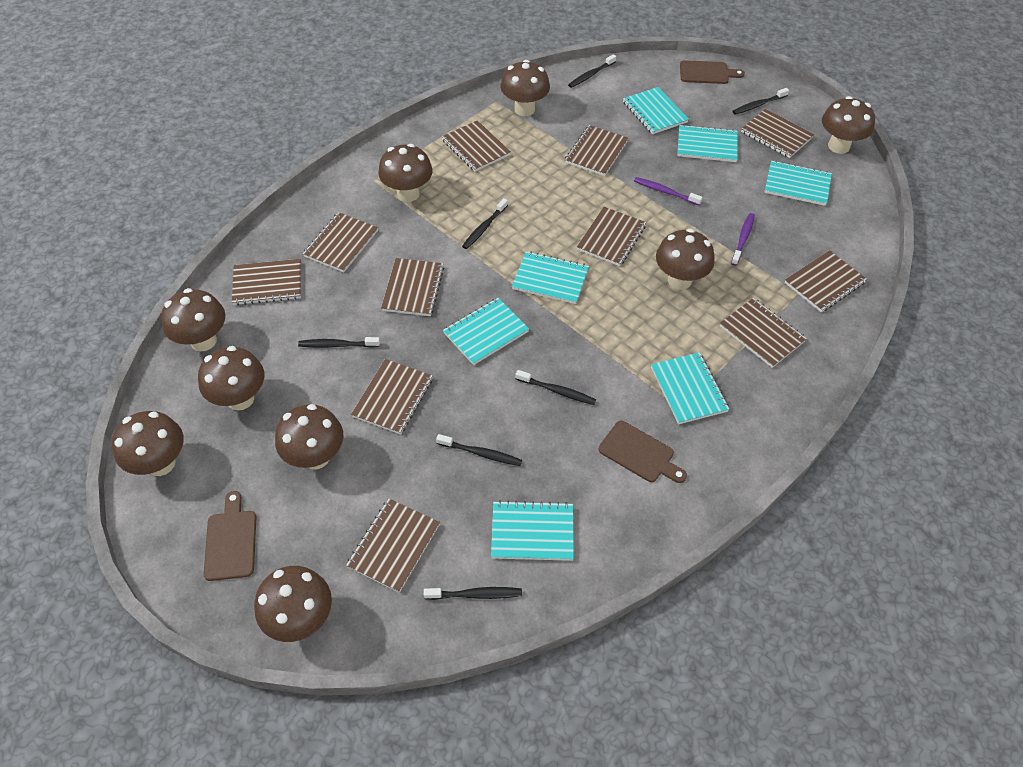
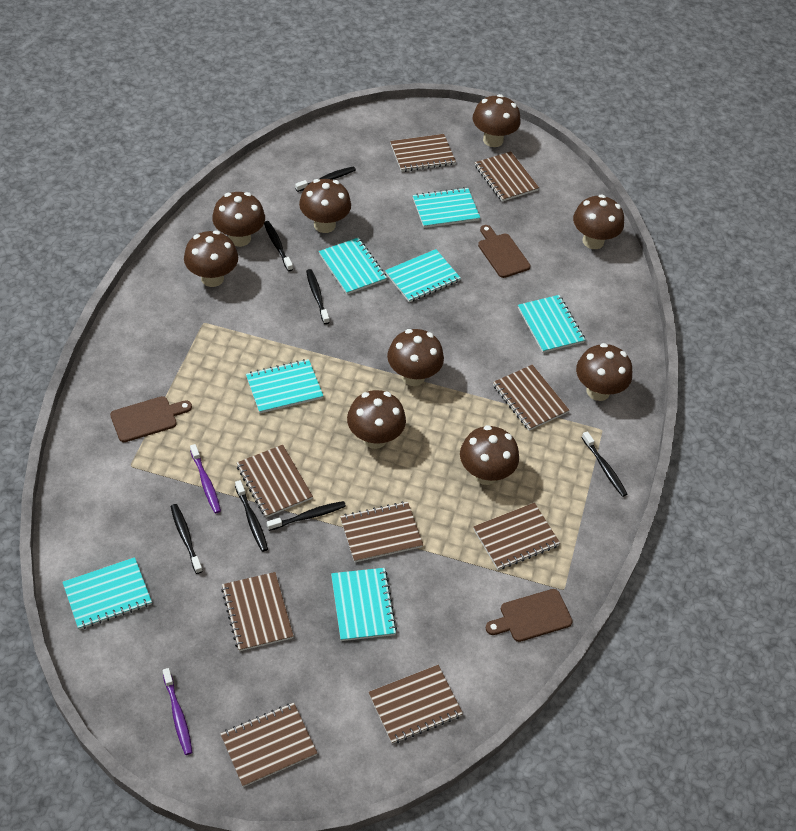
brown notebook: 11 -> 9

